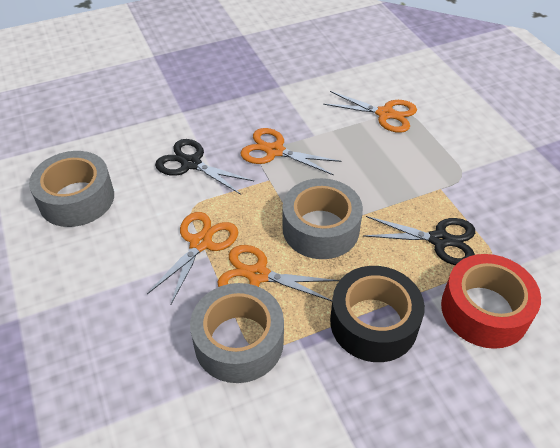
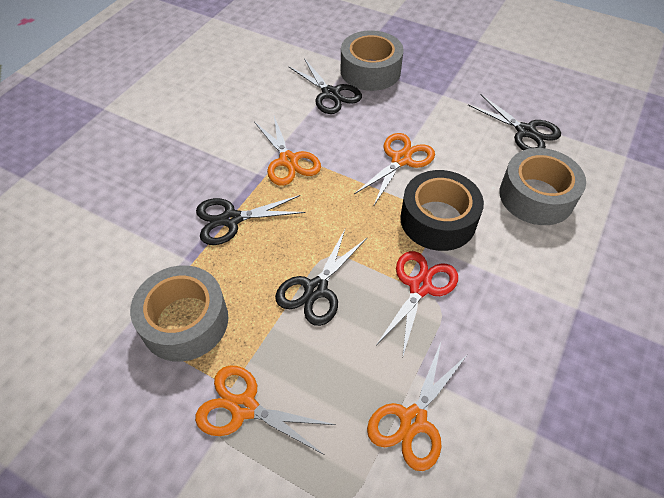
black scissors: 2 -> 4
red scissors: 0 -> 1
red tape: 1 -> 0

